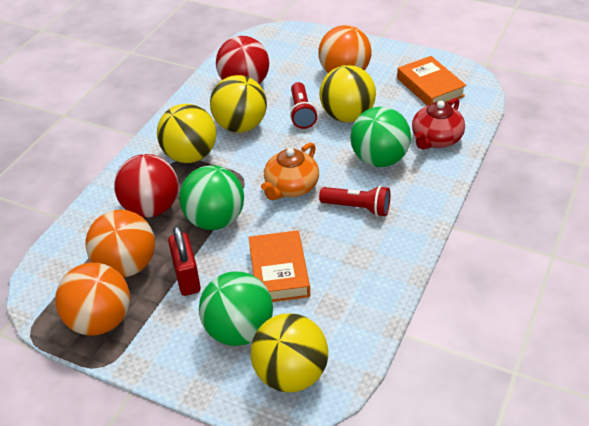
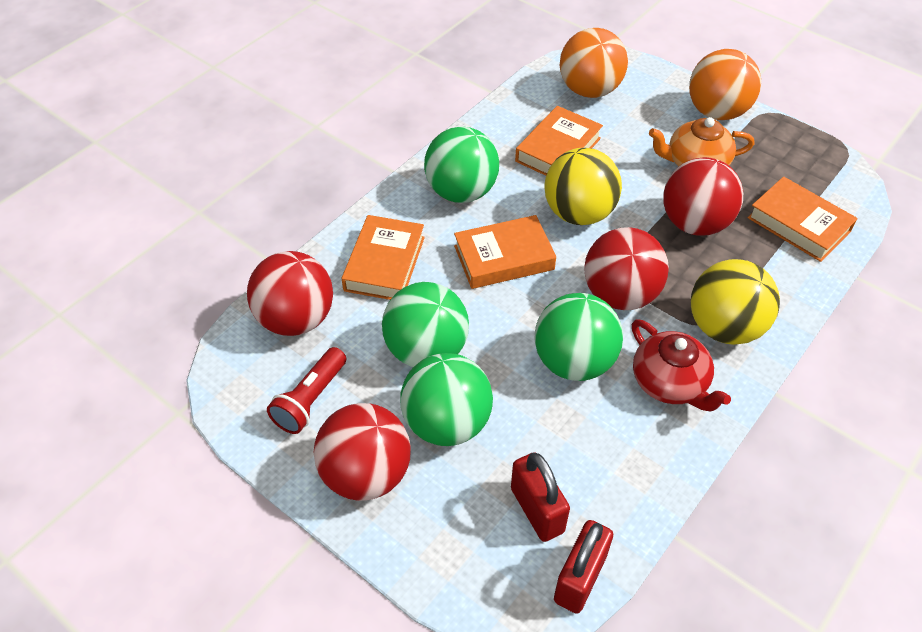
green ball: 3 -> 4
orange ball: 3 -> 2
orange book: 2 -> 4
red ball: 2 -> 4
red flashlight: 2 -> 1
red padlock: 1 -> 2
yellow ball: 4 -> 2

